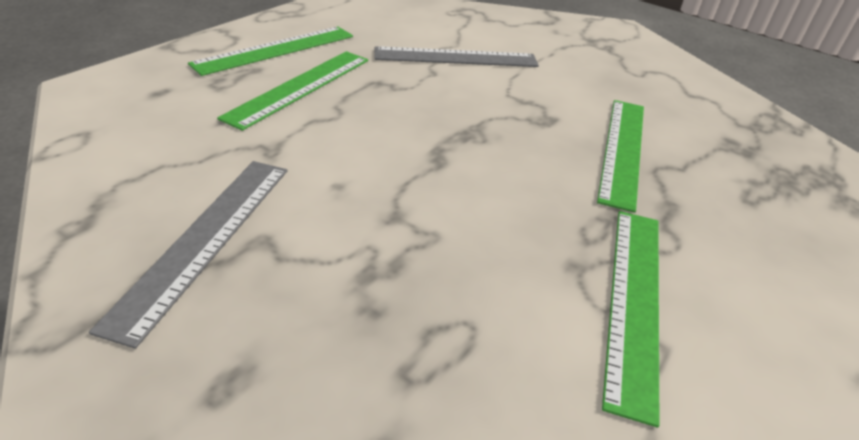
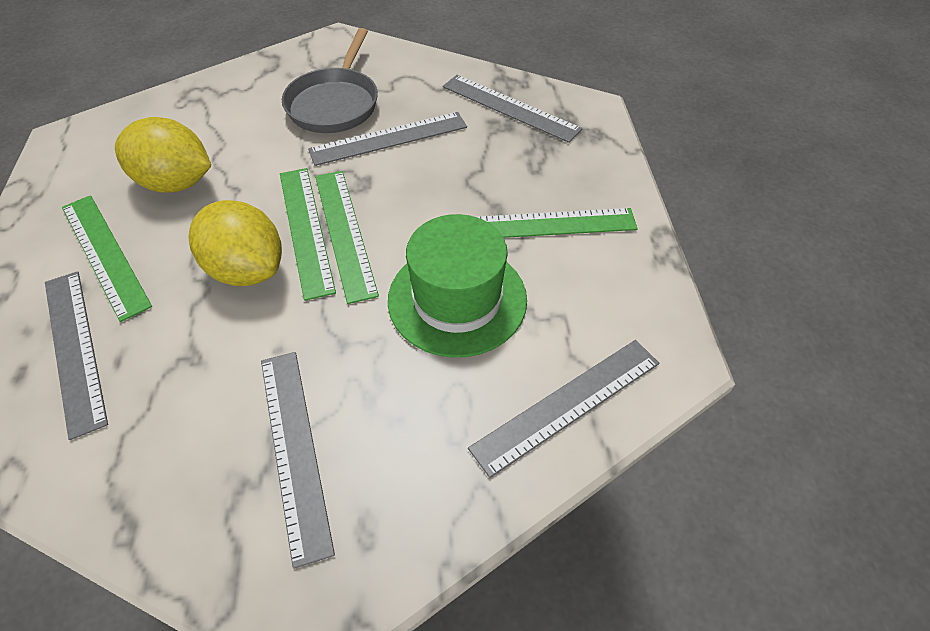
green hat: 0 -> 1
grey pan: 0 -> 1
grey ruler: 2 -> 5
yellow lemon: 0 -> 2

